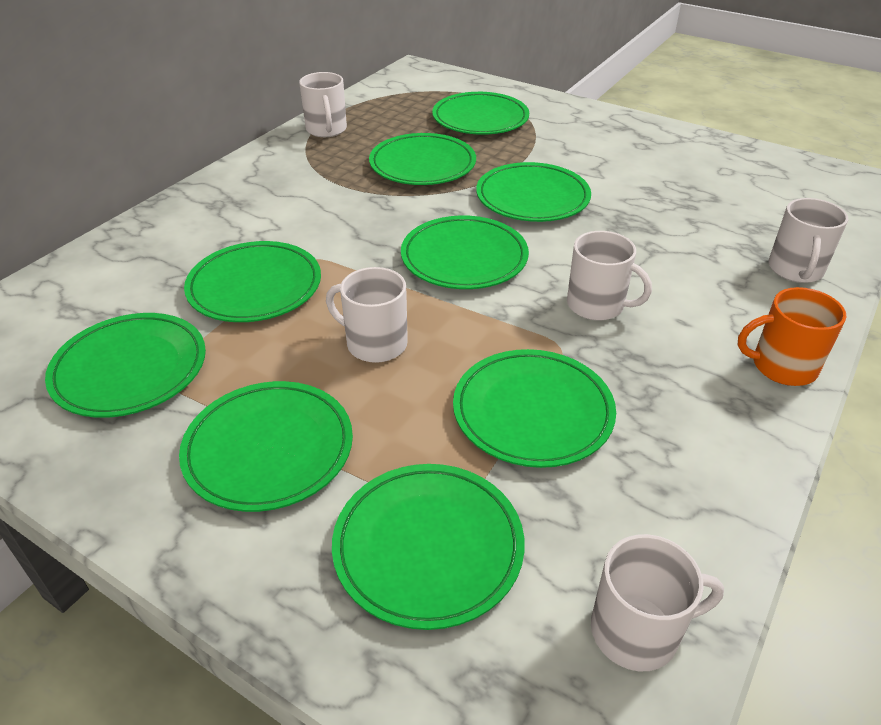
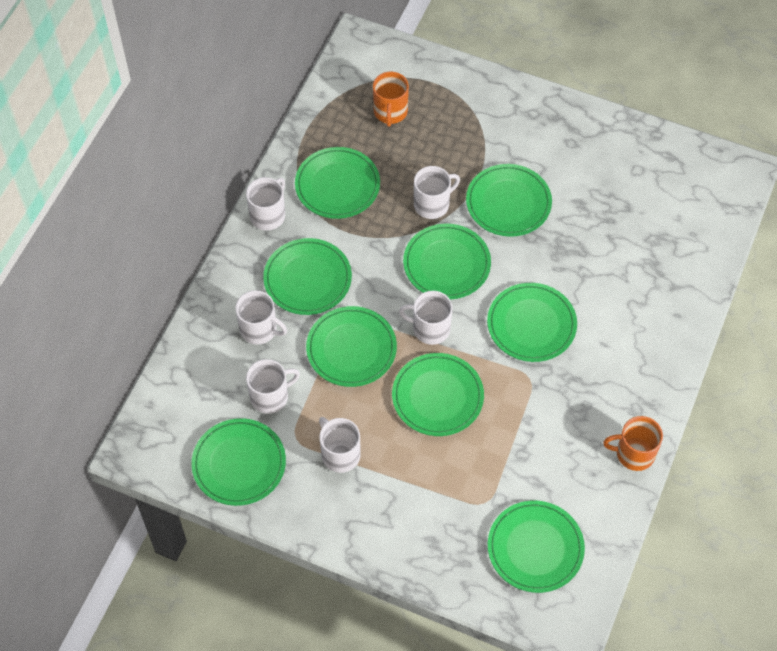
orange mug: 1 -> 2
white mug: 5 -> 6

